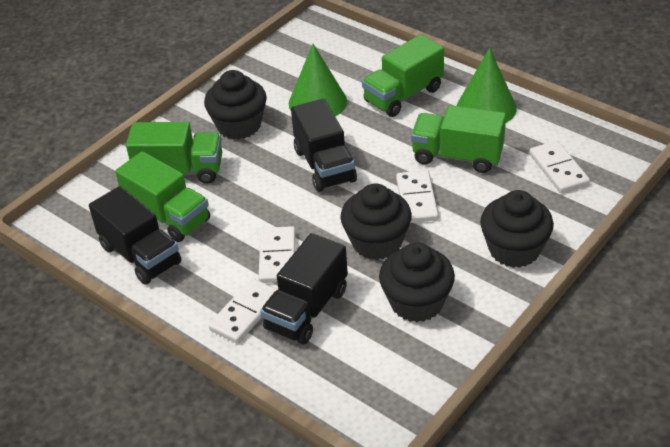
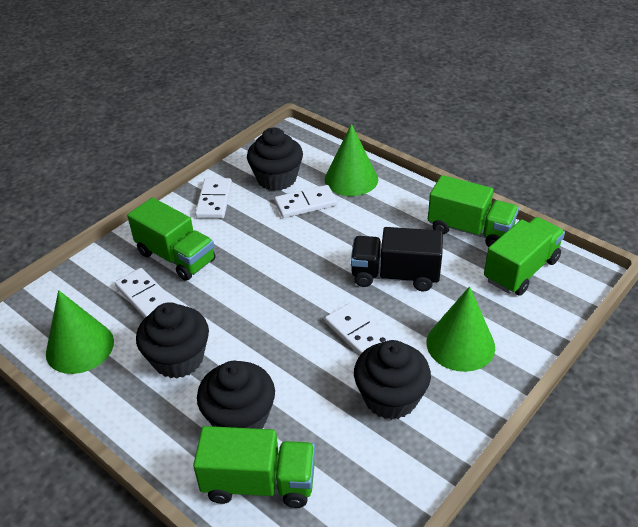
black truck: 3 -> 1
green cone: 2 -> 3

